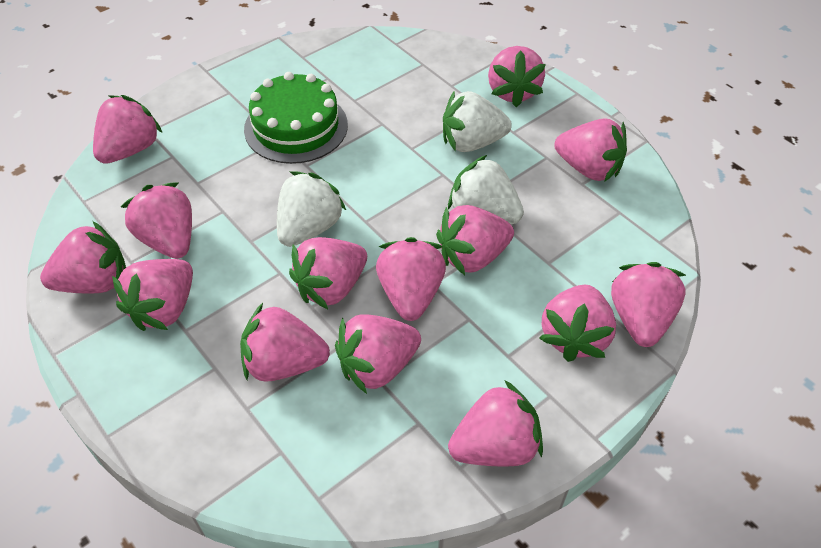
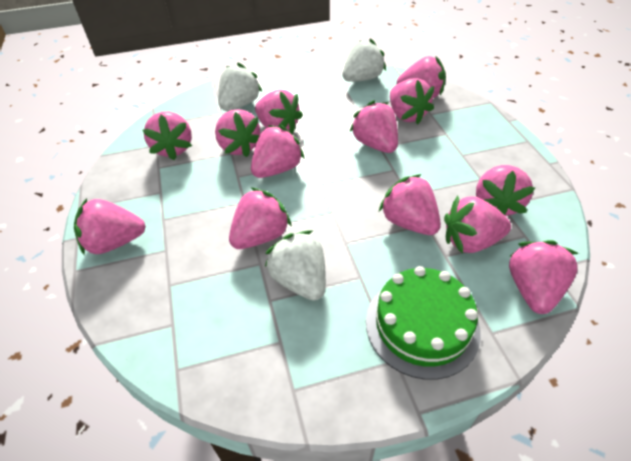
pink strawberry: 14 -> 13

